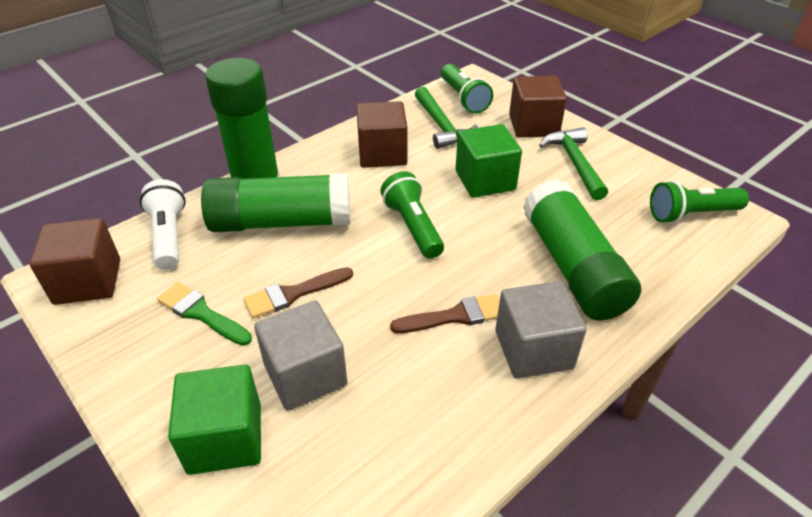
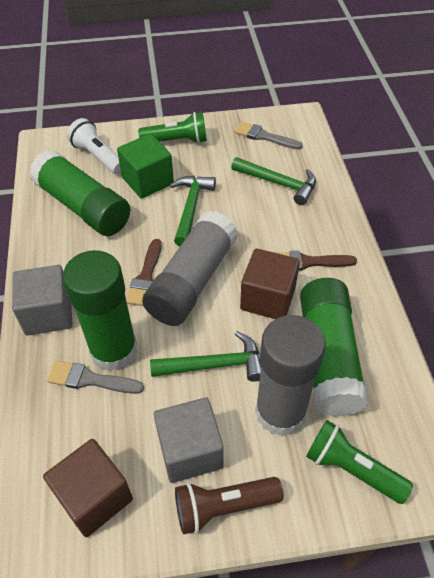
brown cube: 3 -> 2
brown flashlight: 0 -> 1
green brush: 1 -> 0
green cube: 2 -> 1
green flashlight: 3 -> 2
green hammer: 2 -> 3
grey brush: 0 -> 2
grey glue stick: 0 -> 2

